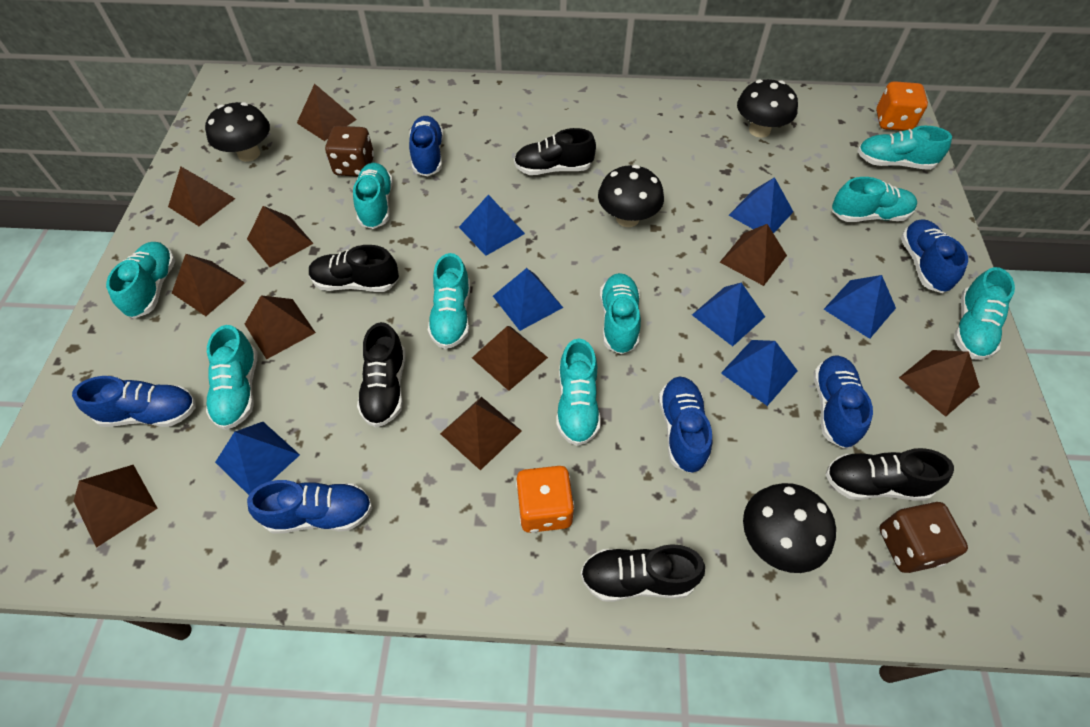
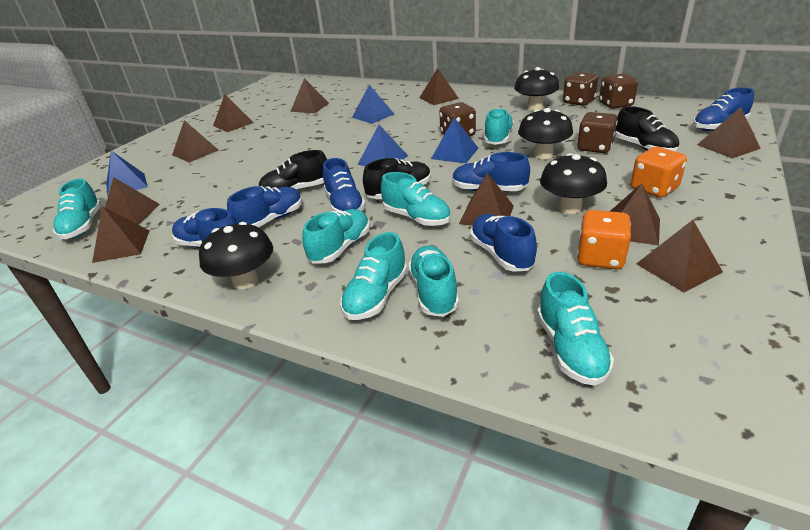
black shoe: 5 -> 3
blue pyramid: 7 -> 4
brown dice: 2 -> 4
turquoise shoe: 9 -> 7

